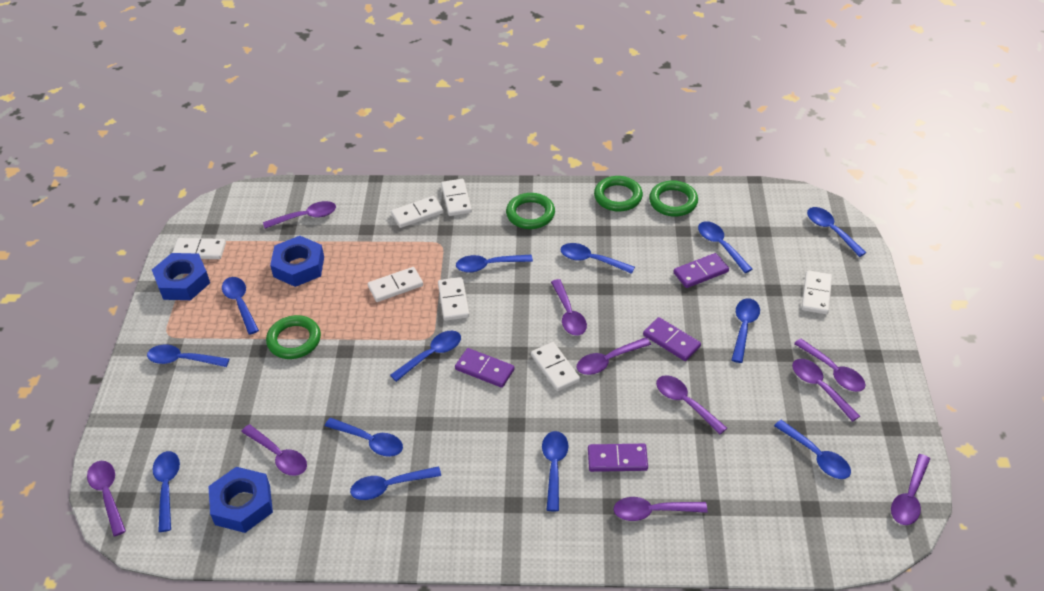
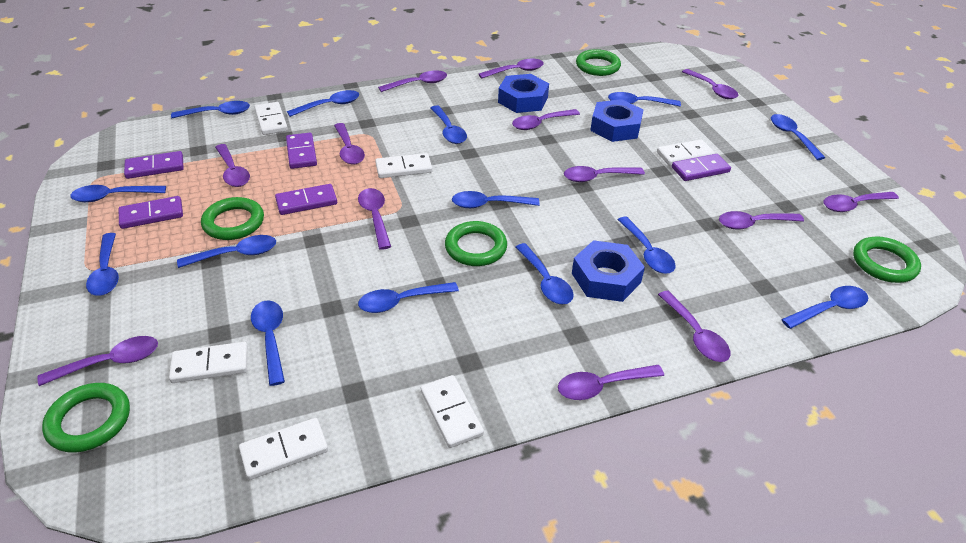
blue spoon: 13 -> 14
green ring: 4 -> 5
purple domino: 4 -> 5
purple spoon: 10 -> 13
white domino: 7 -> 6

